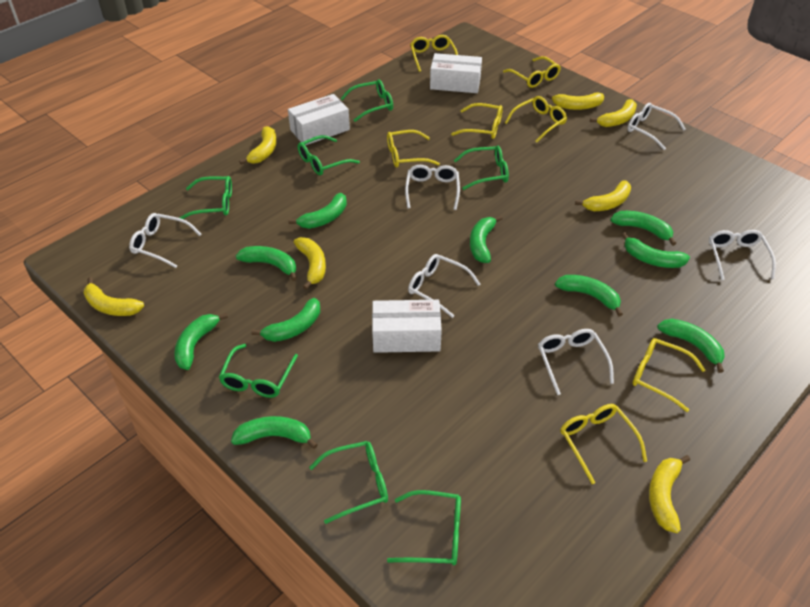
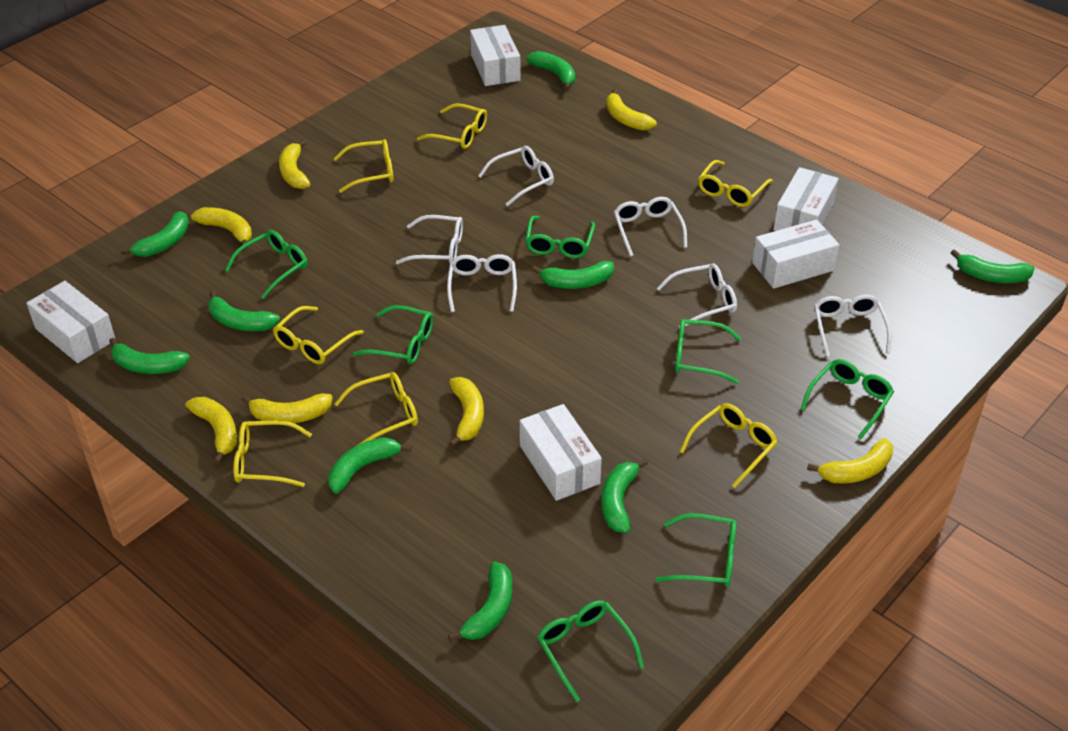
green banana: 10 -> 9
white box: 3 -> 5

